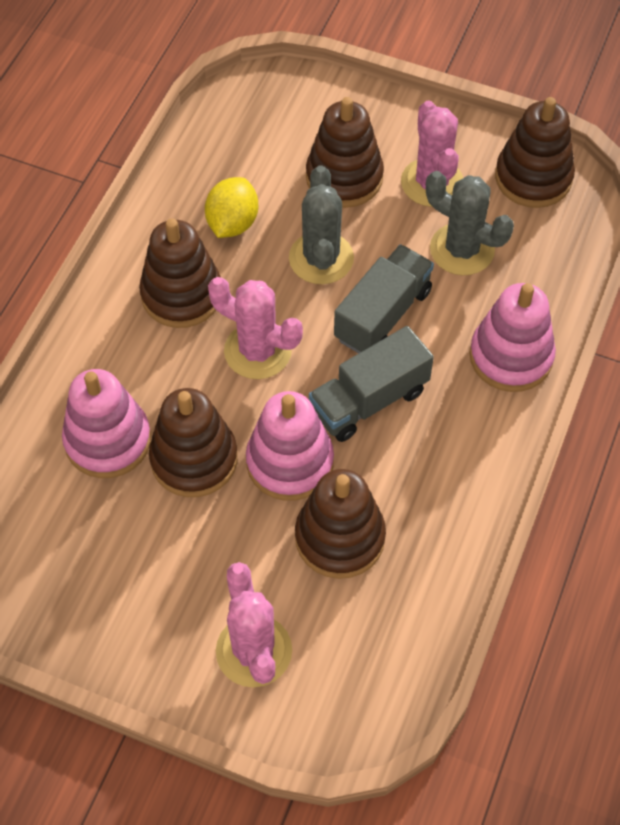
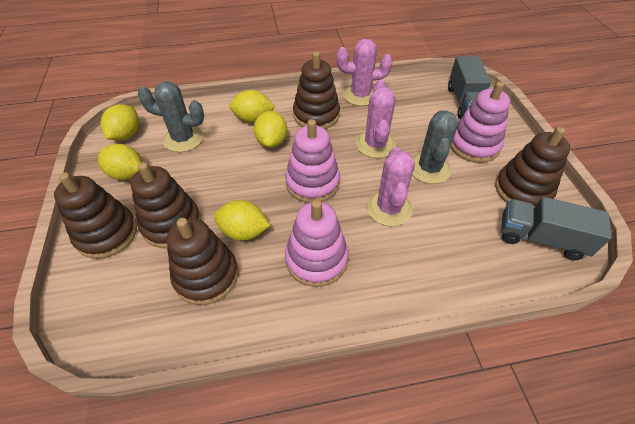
yellow lemon: 1 -> 5

